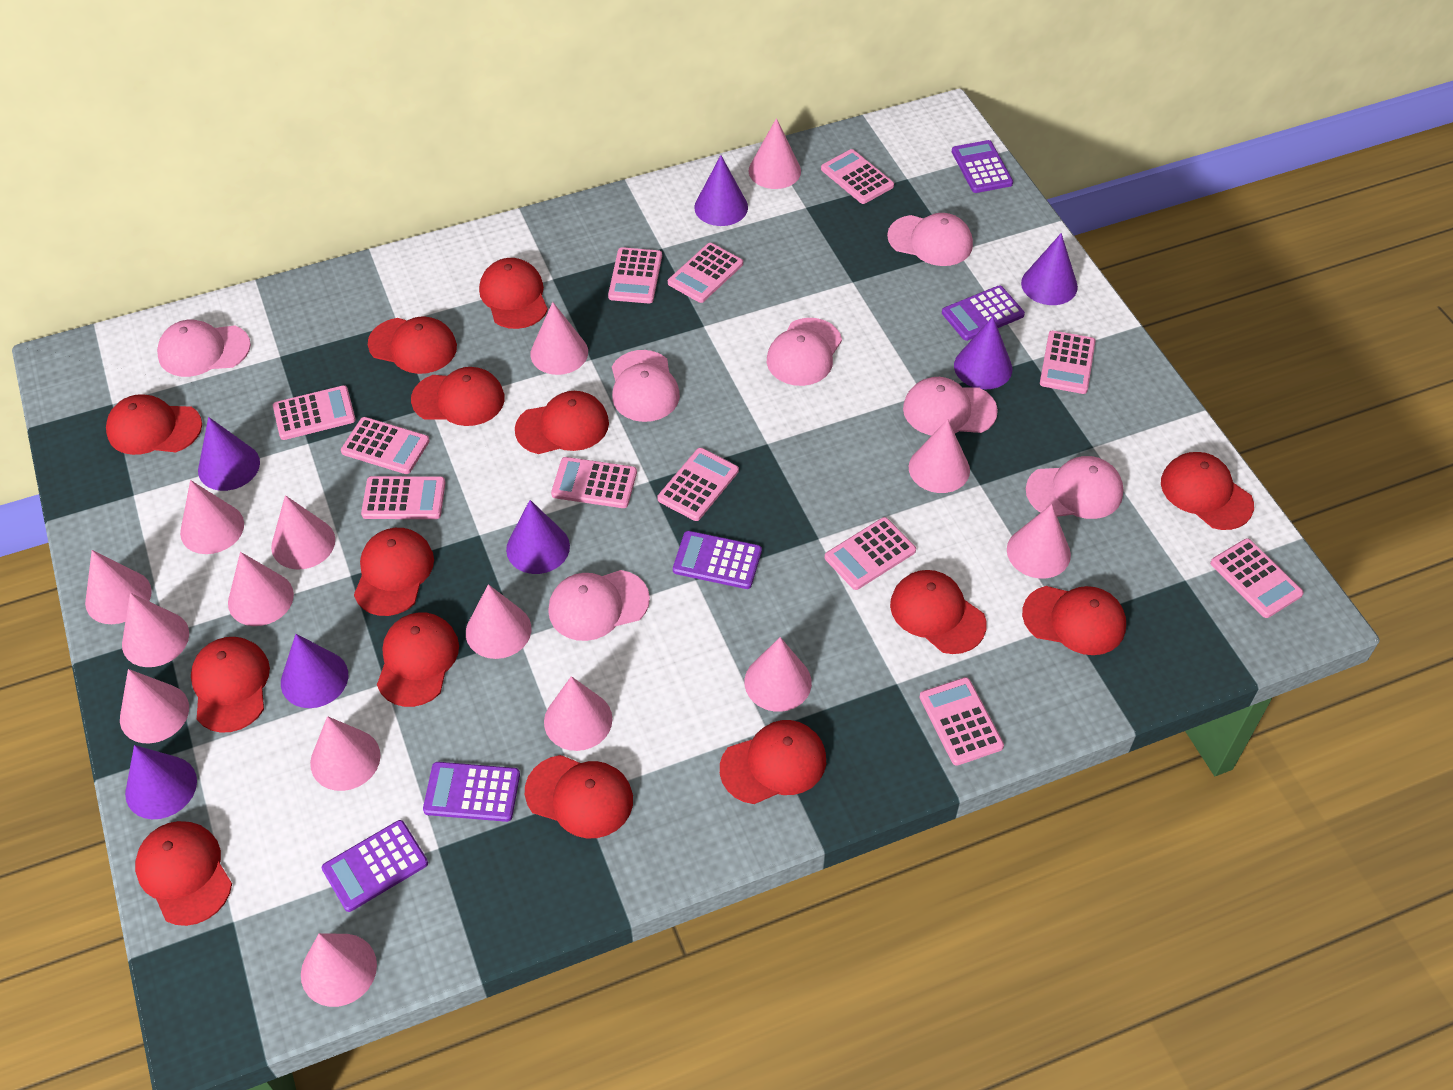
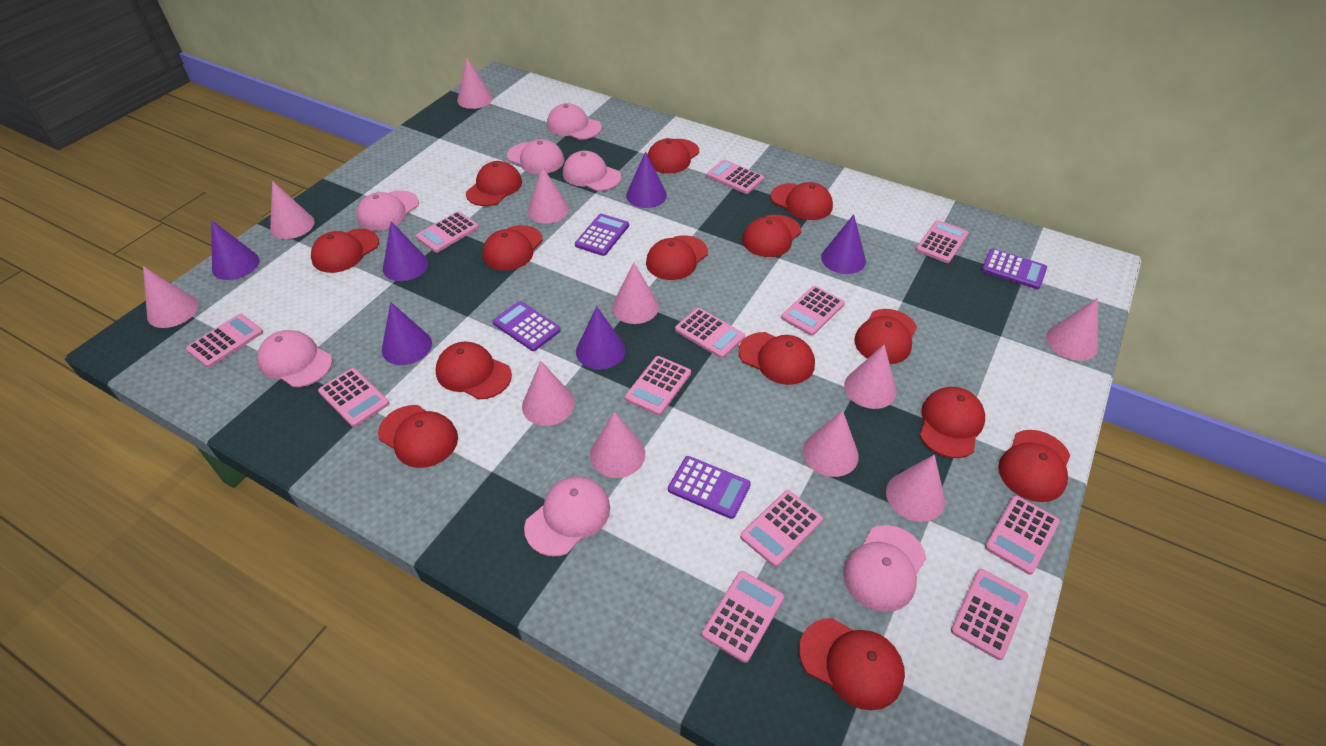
pink cone: 15 -> 11
purple calculator: 5 -> 4
purple cone: 7 -> 6

